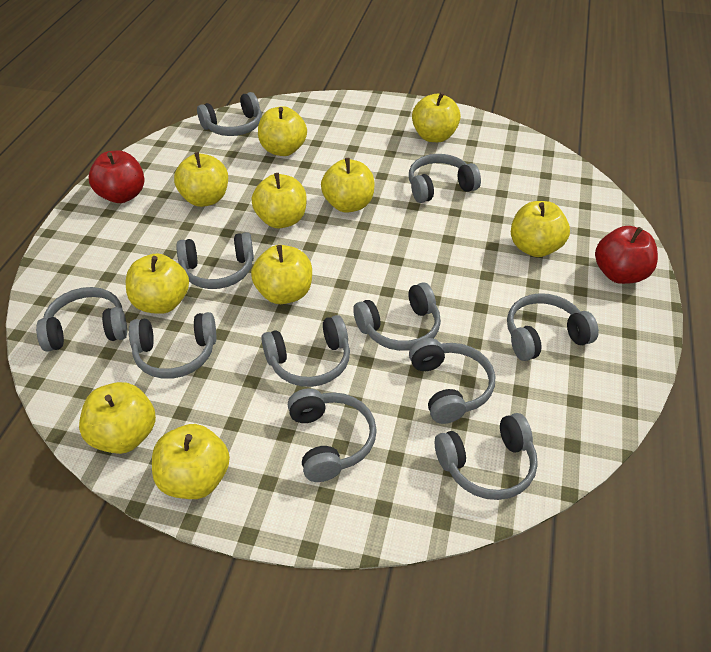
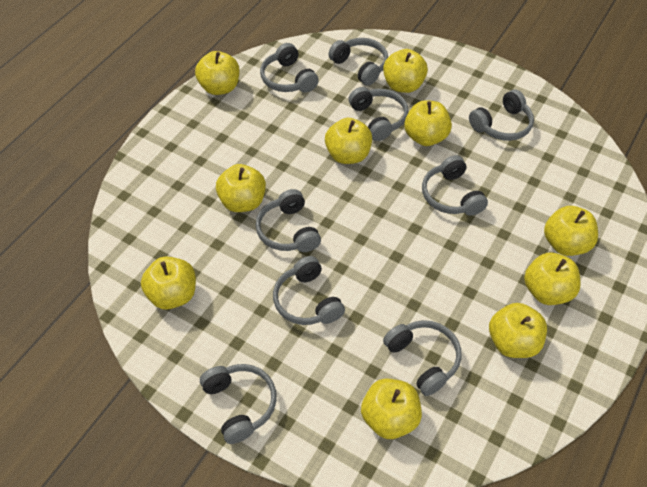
grey headphones: 11 -> 9
red apple: 2 -> 0

